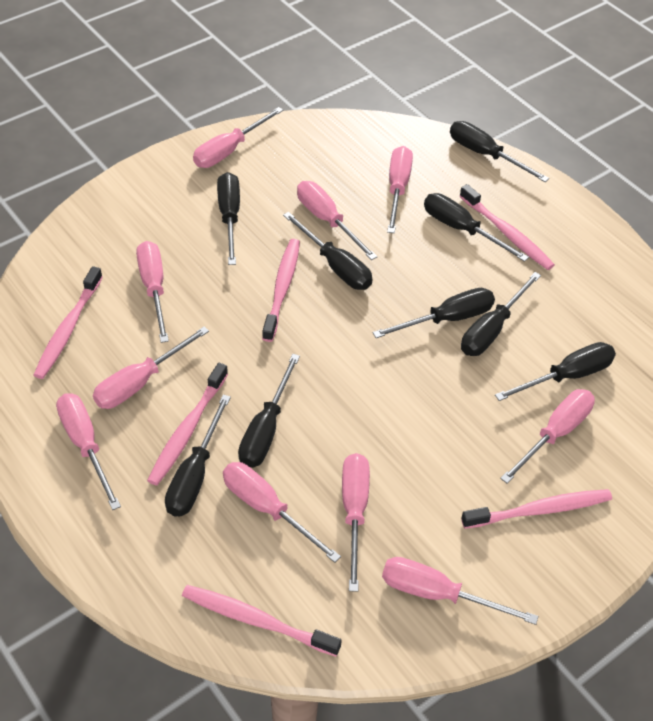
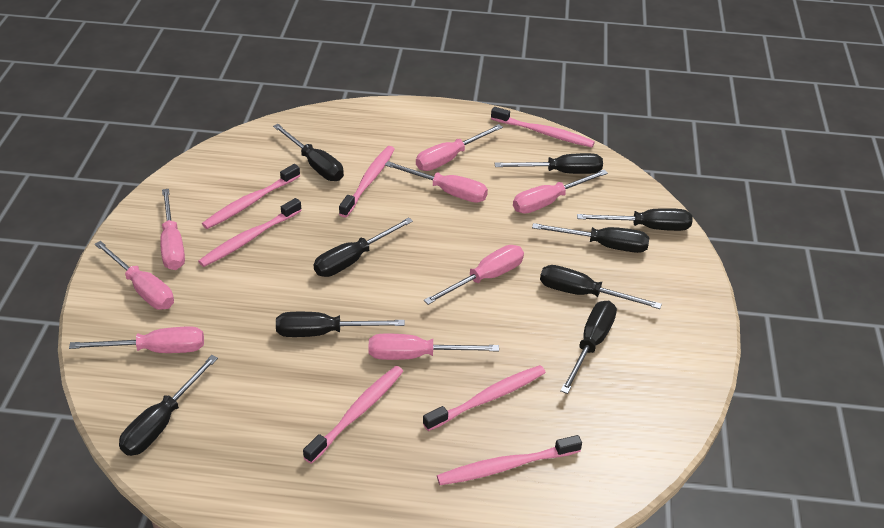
pink screwdriver: 10 -> 8
pink toothbrush: 6 -> 7

